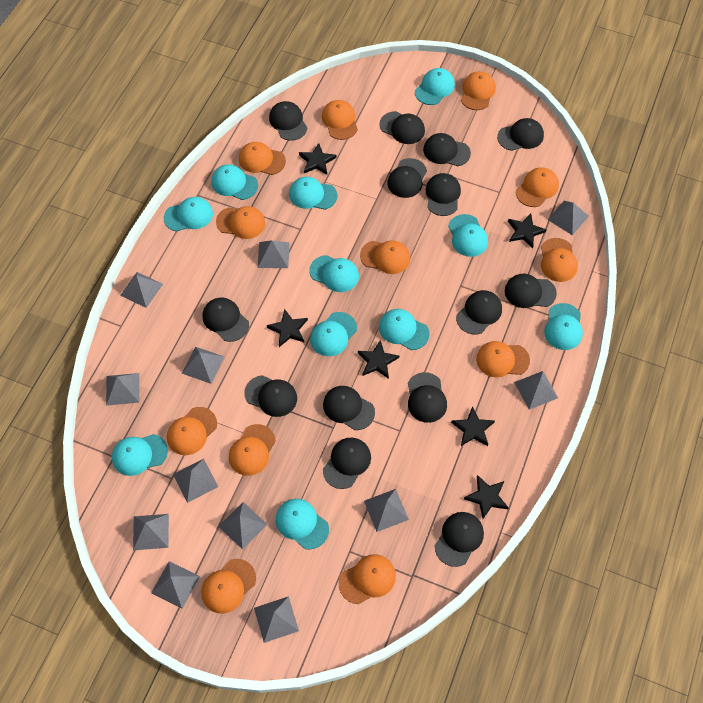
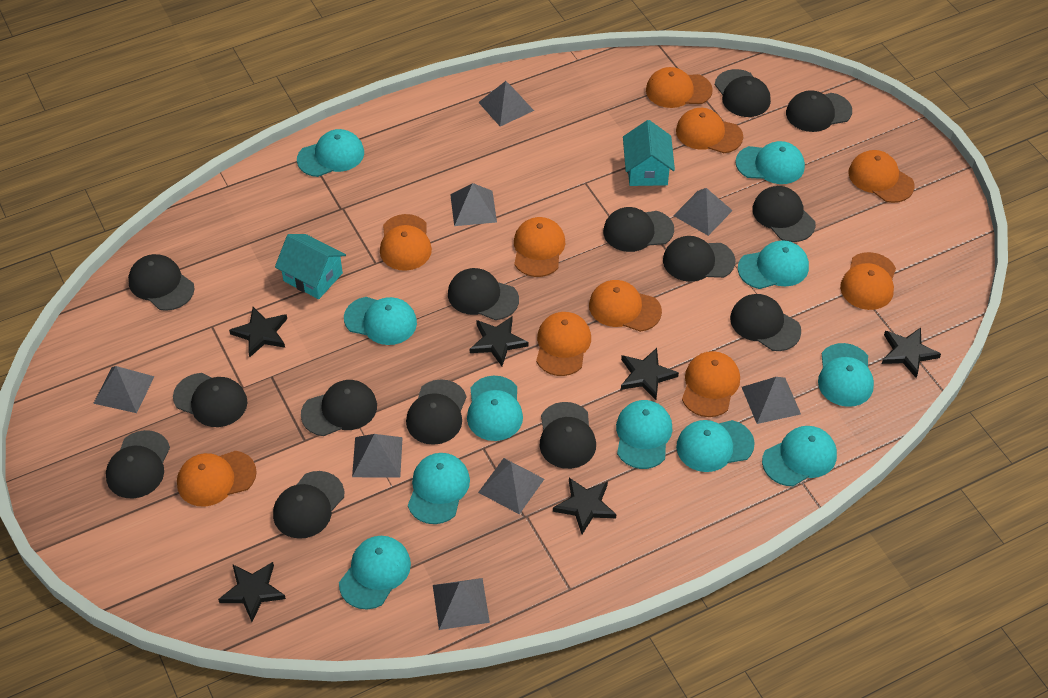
grey pyramid: 12 -> 8
orange cap: 12 -> 10
turquoise house: 0 -> 2

